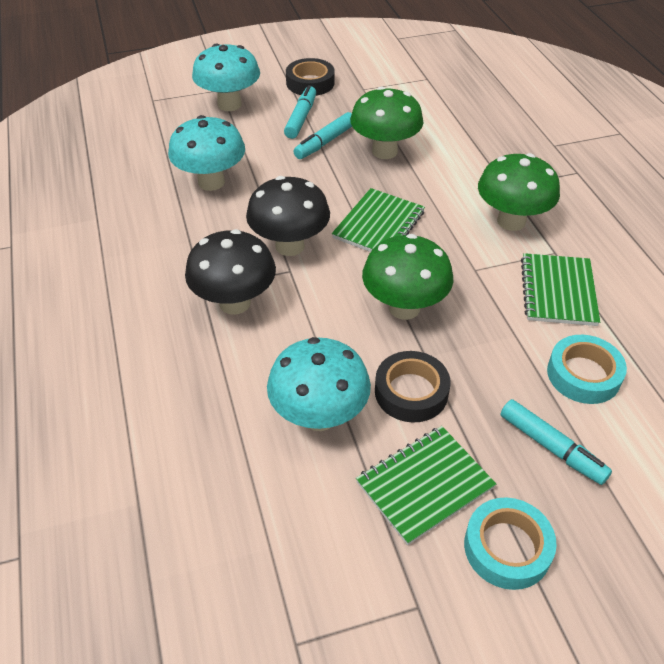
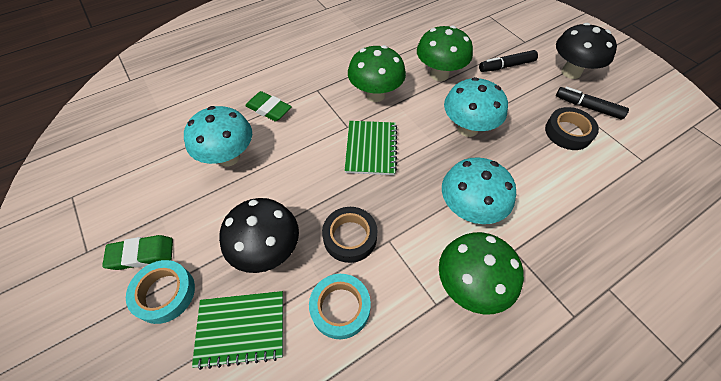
black marker: 0 -> 2
green eraser: 0 -> 2
green notebook: 3 -> 2
turquoise marker: 3 -> 0

